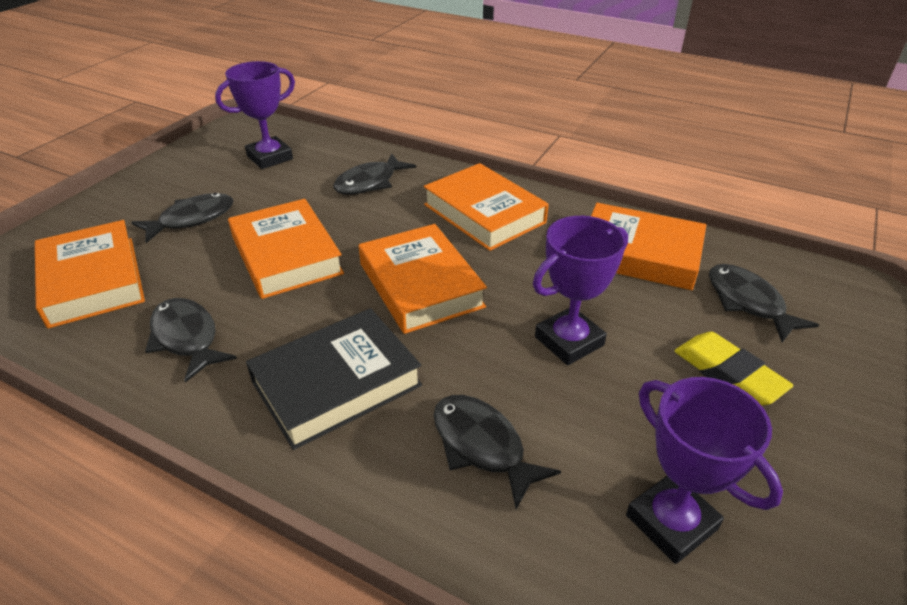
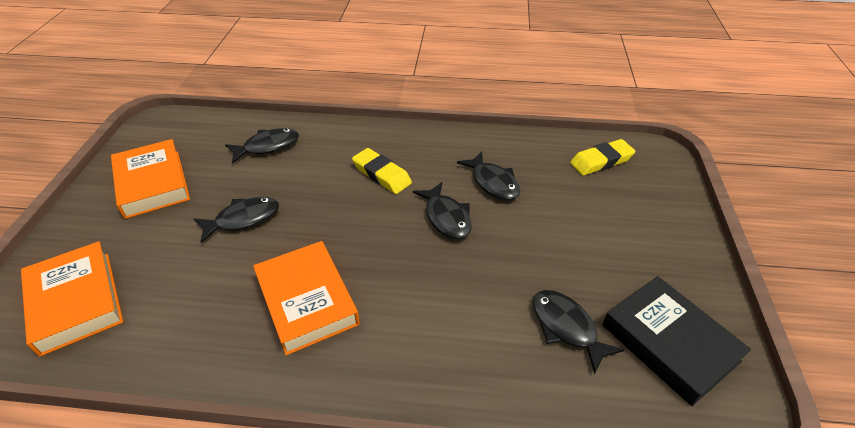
orange book: 5 -> 3
purple trophy: 3 -> 0
yellow eraser: 1 -> 2

